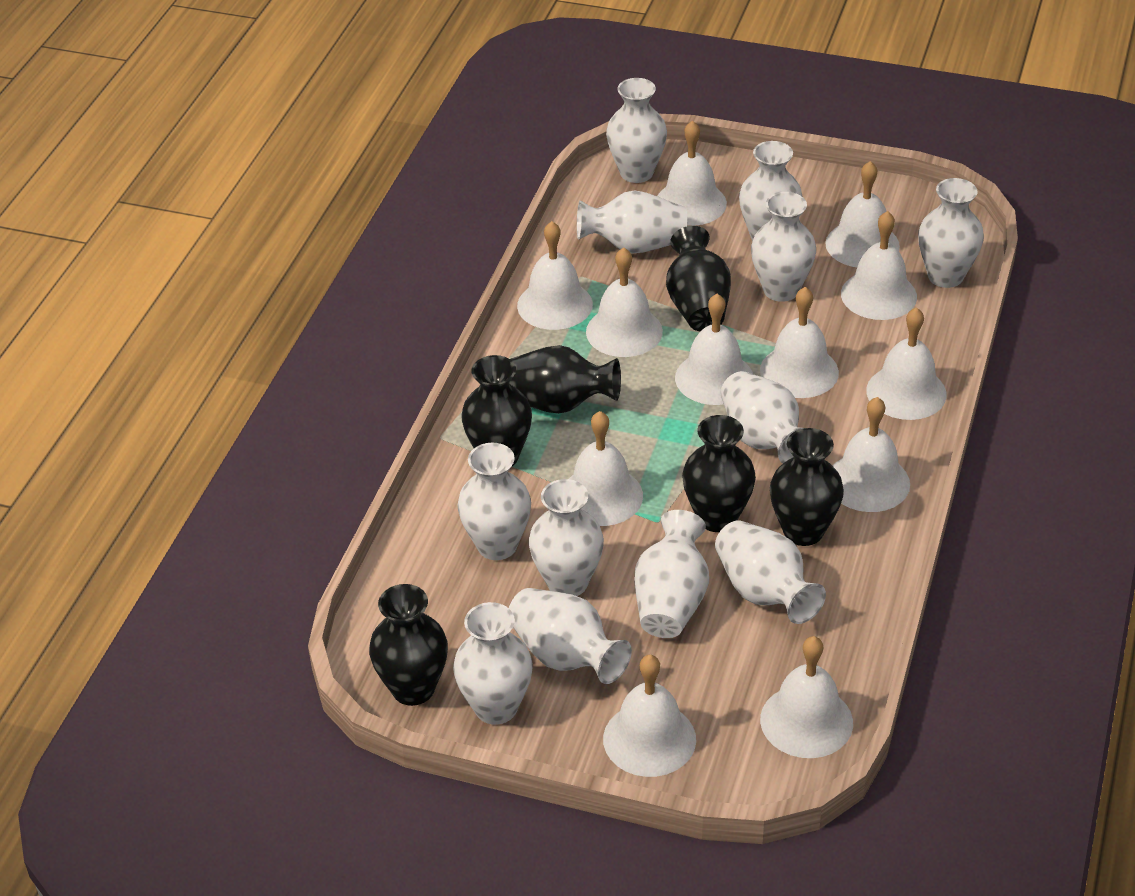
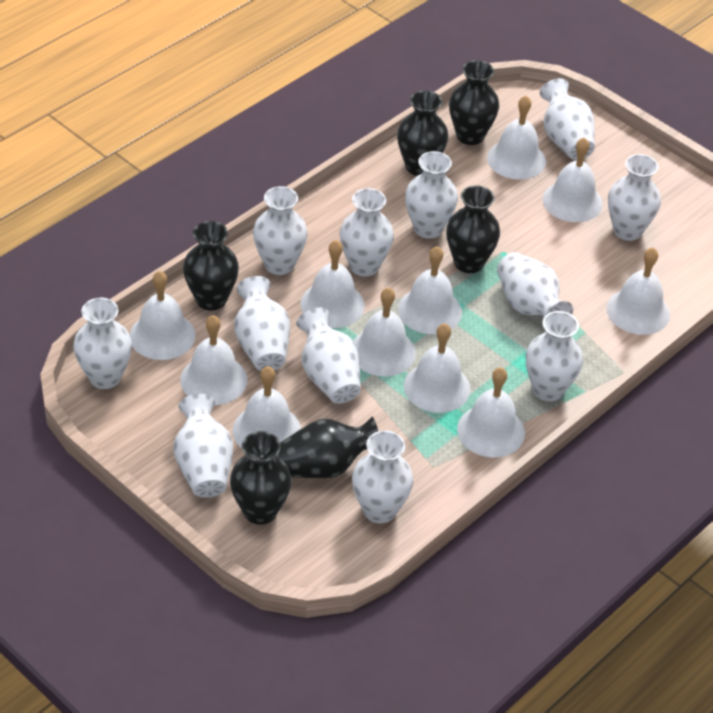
white bell: 12 -> 11

